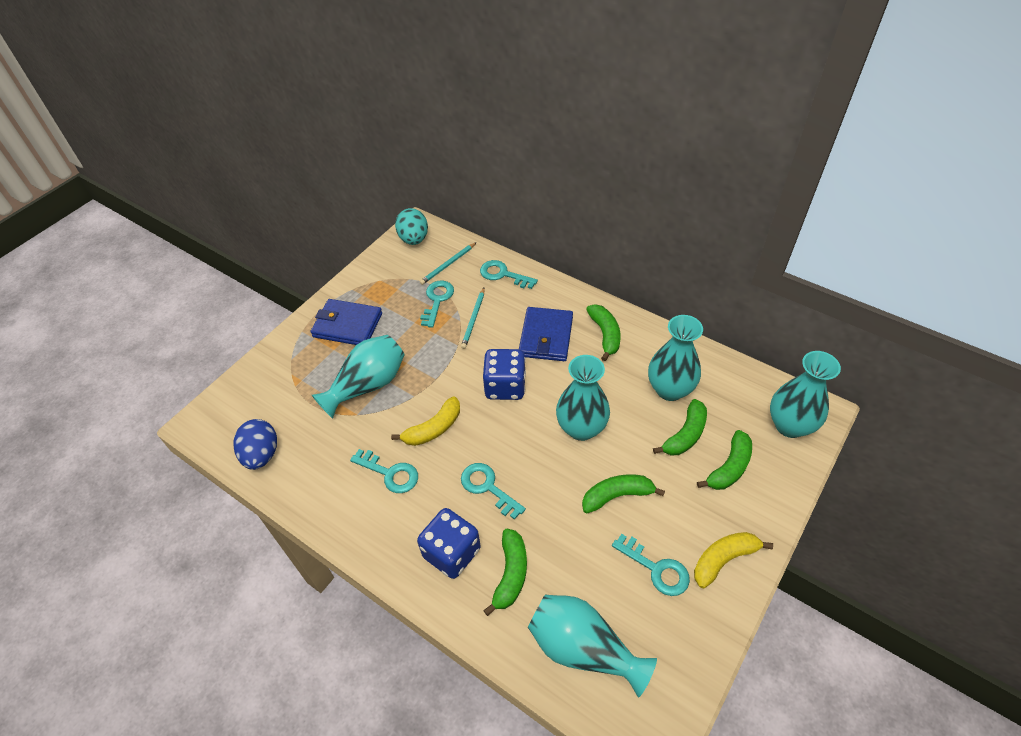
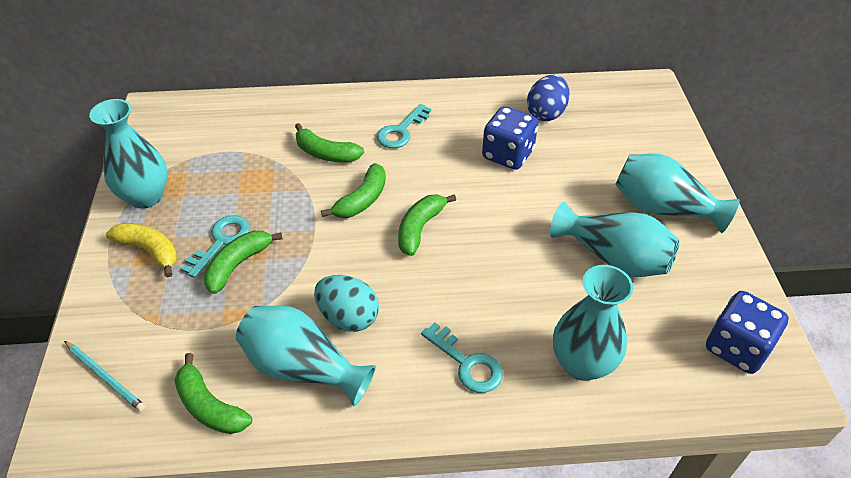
blue wallet: 2 -> 0
turquoise key: 5 -> 3
turquoise pencil: 2 -> 1
yellow banana: 2 -> 1

